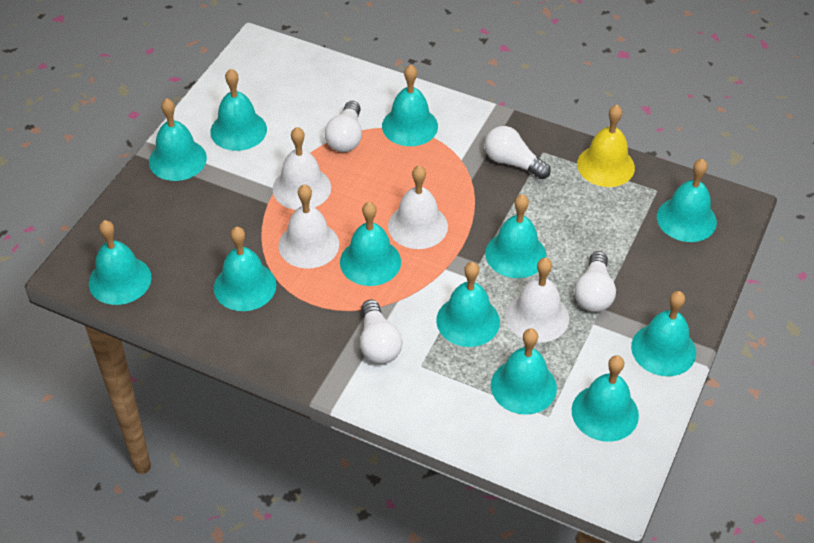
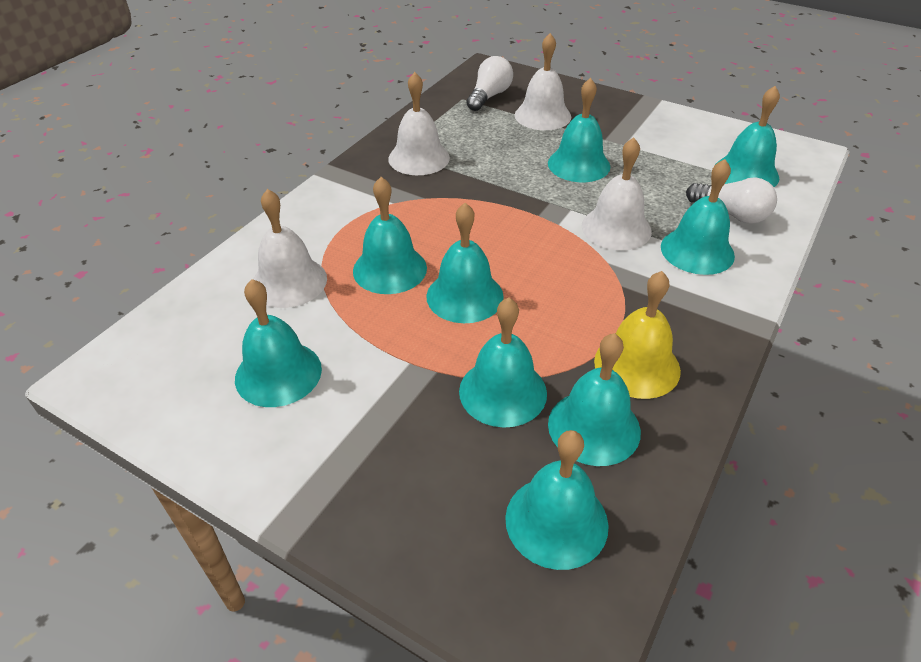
turquoise bell: 12 -> 9
white light bulb: 4 -> 2

